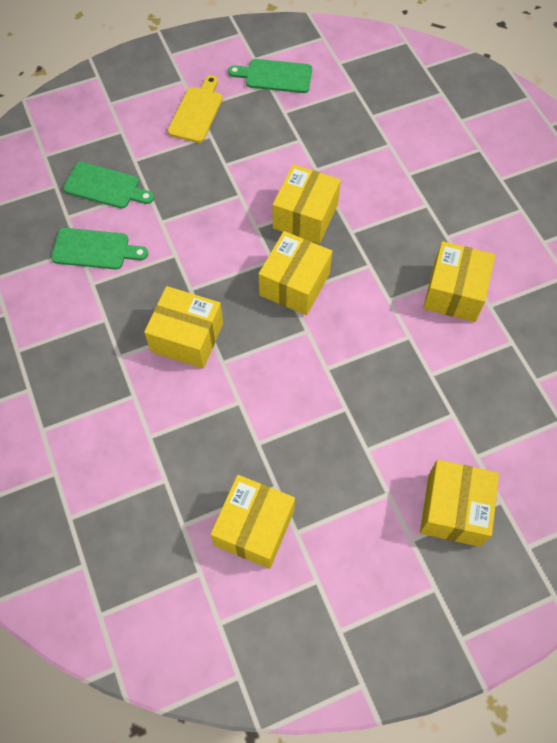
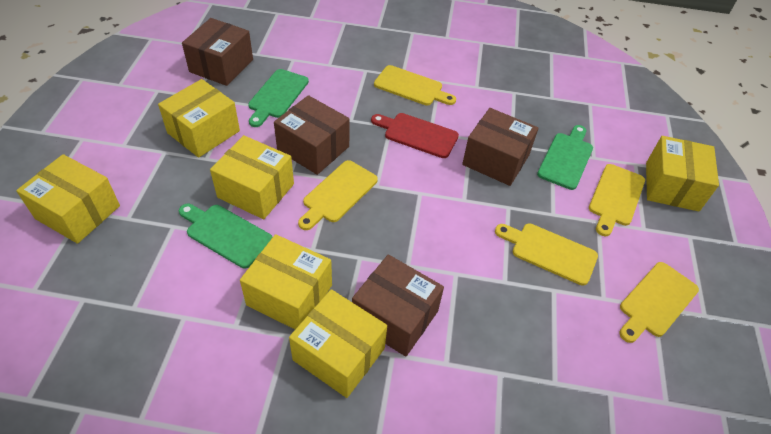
brown box: 0 -> 4
red cutting board: 0 -> 1
yellow cutting board: 1 -> 5

